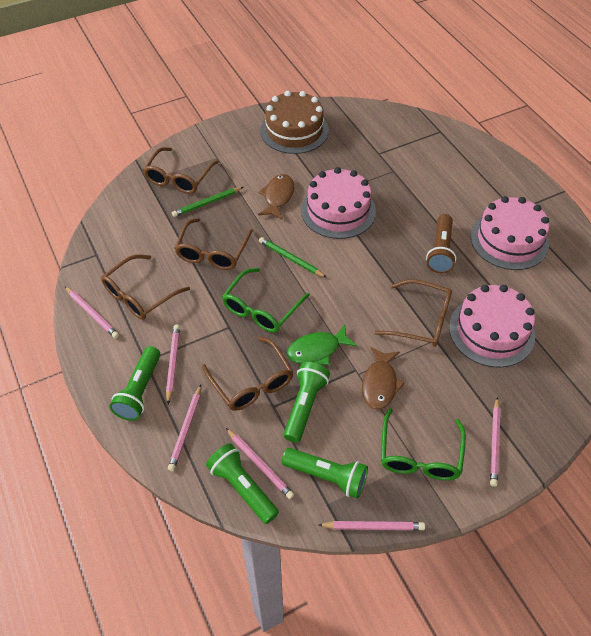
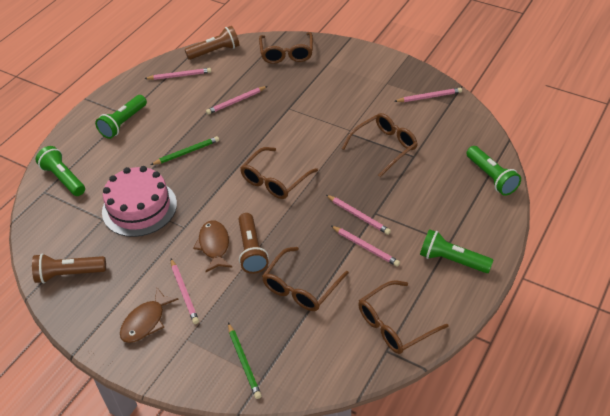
brown cake: 1 -> 0
brown flashlight: 1 -> 3
green fish: 1 -> 0
green glasses: 2 -> 0
pink cake: 3 -> 1

